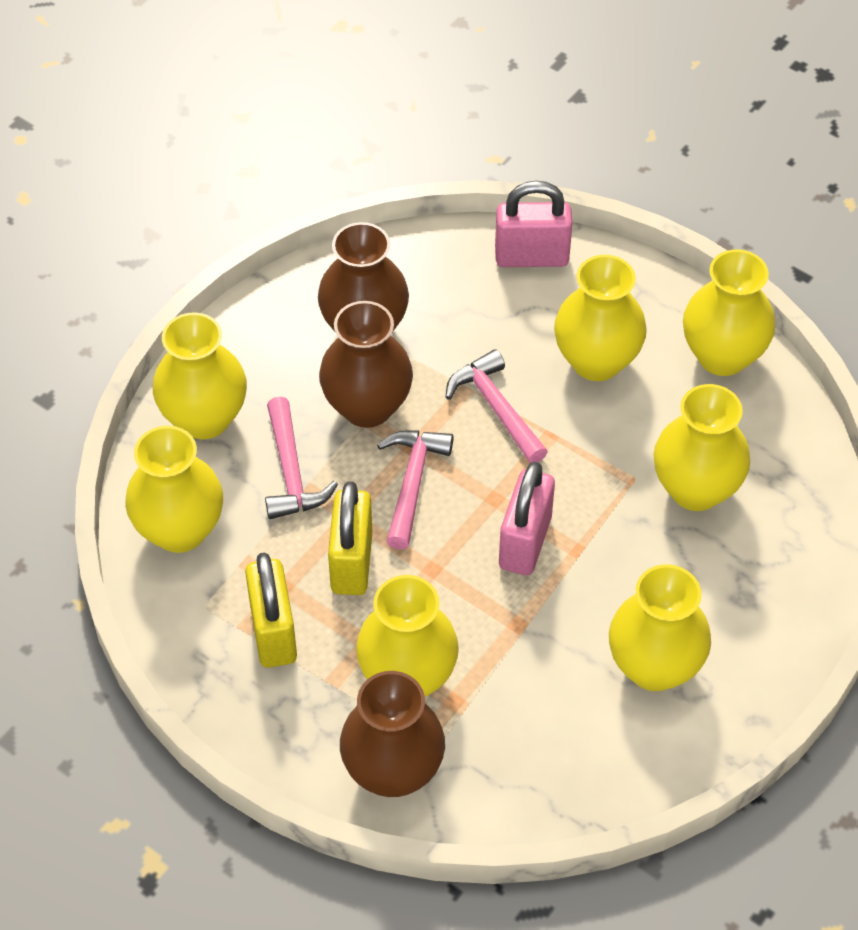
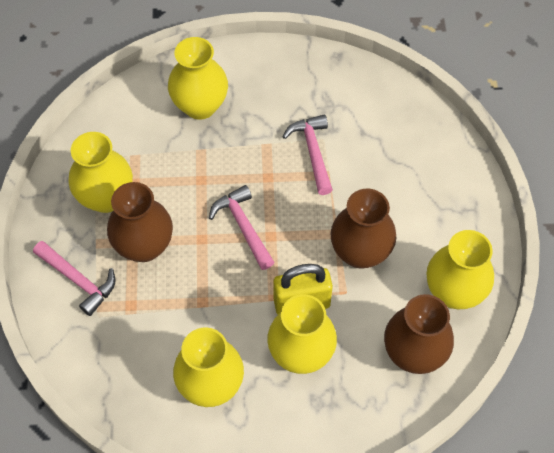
pink padlock: 2 -> 0
yellow padlock: 2 -> 1
yellow vase: 7 -> 5

